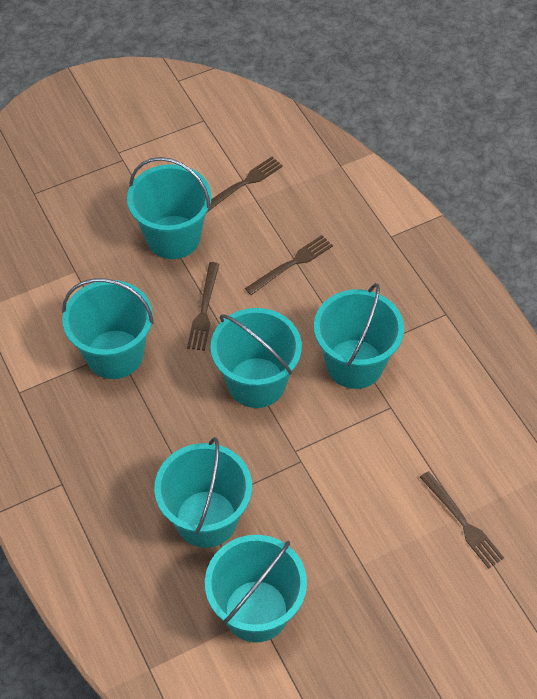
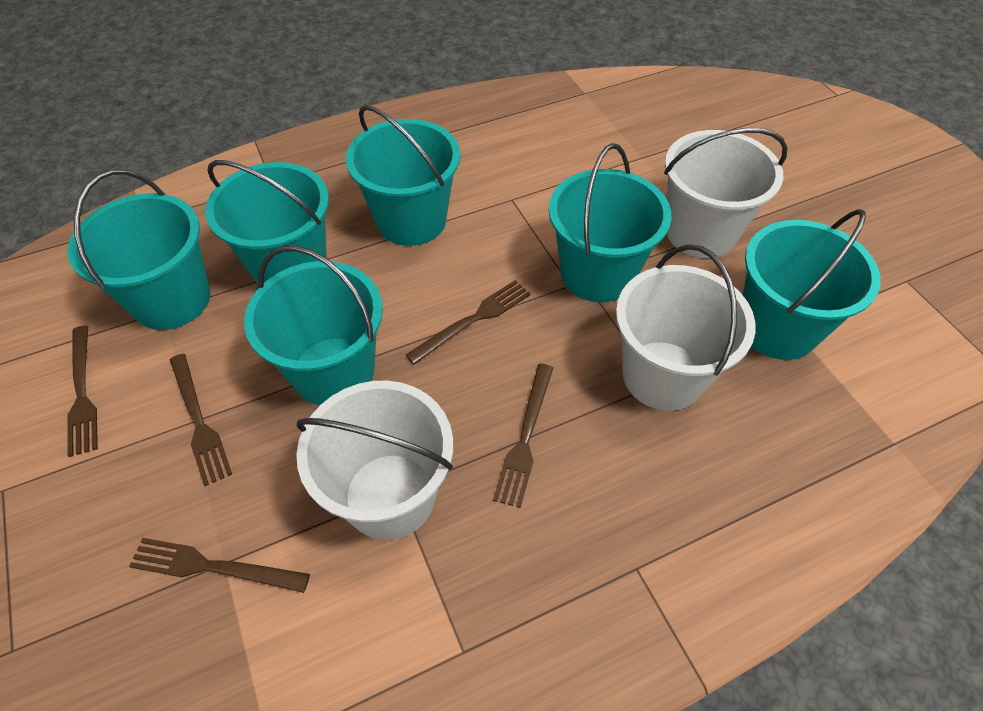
brown fork: 4 -> 5
white bucket: 0 -> 3

